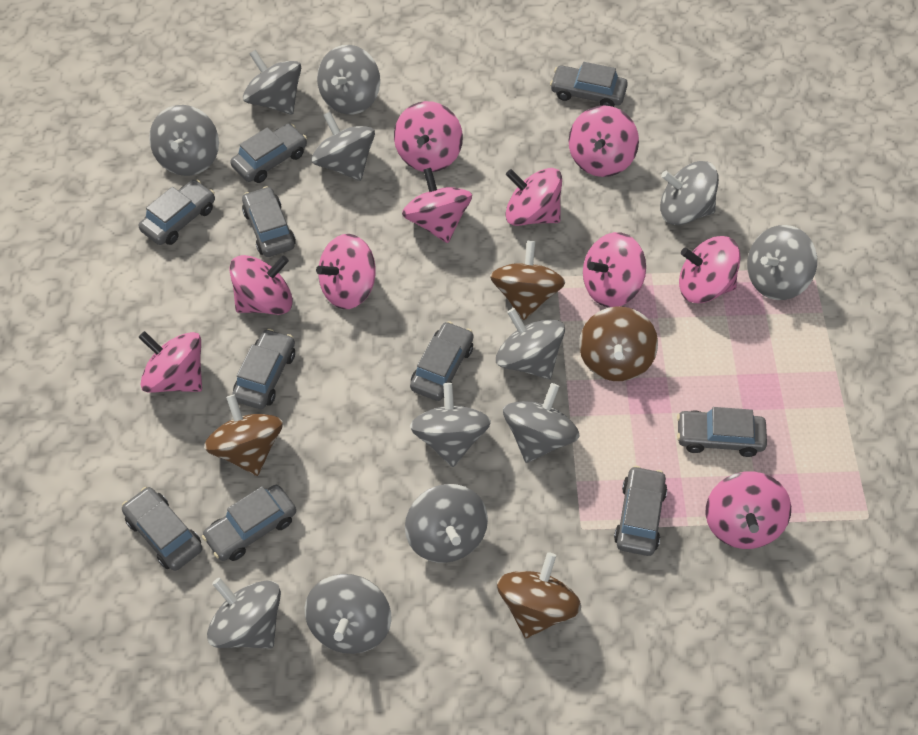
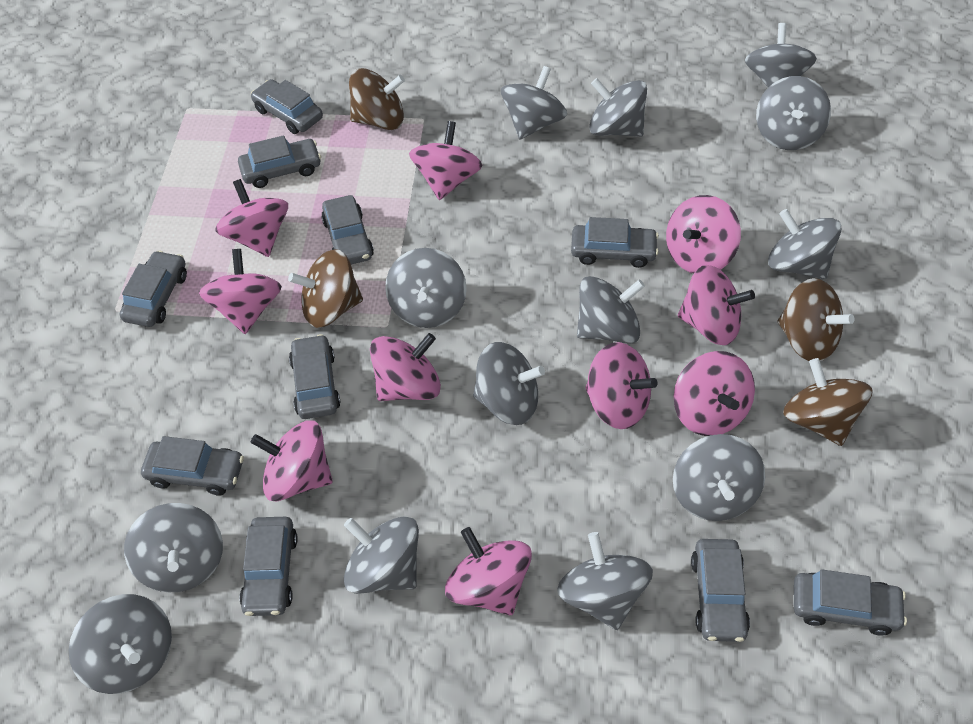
grey spinning top: 12 -> 13

